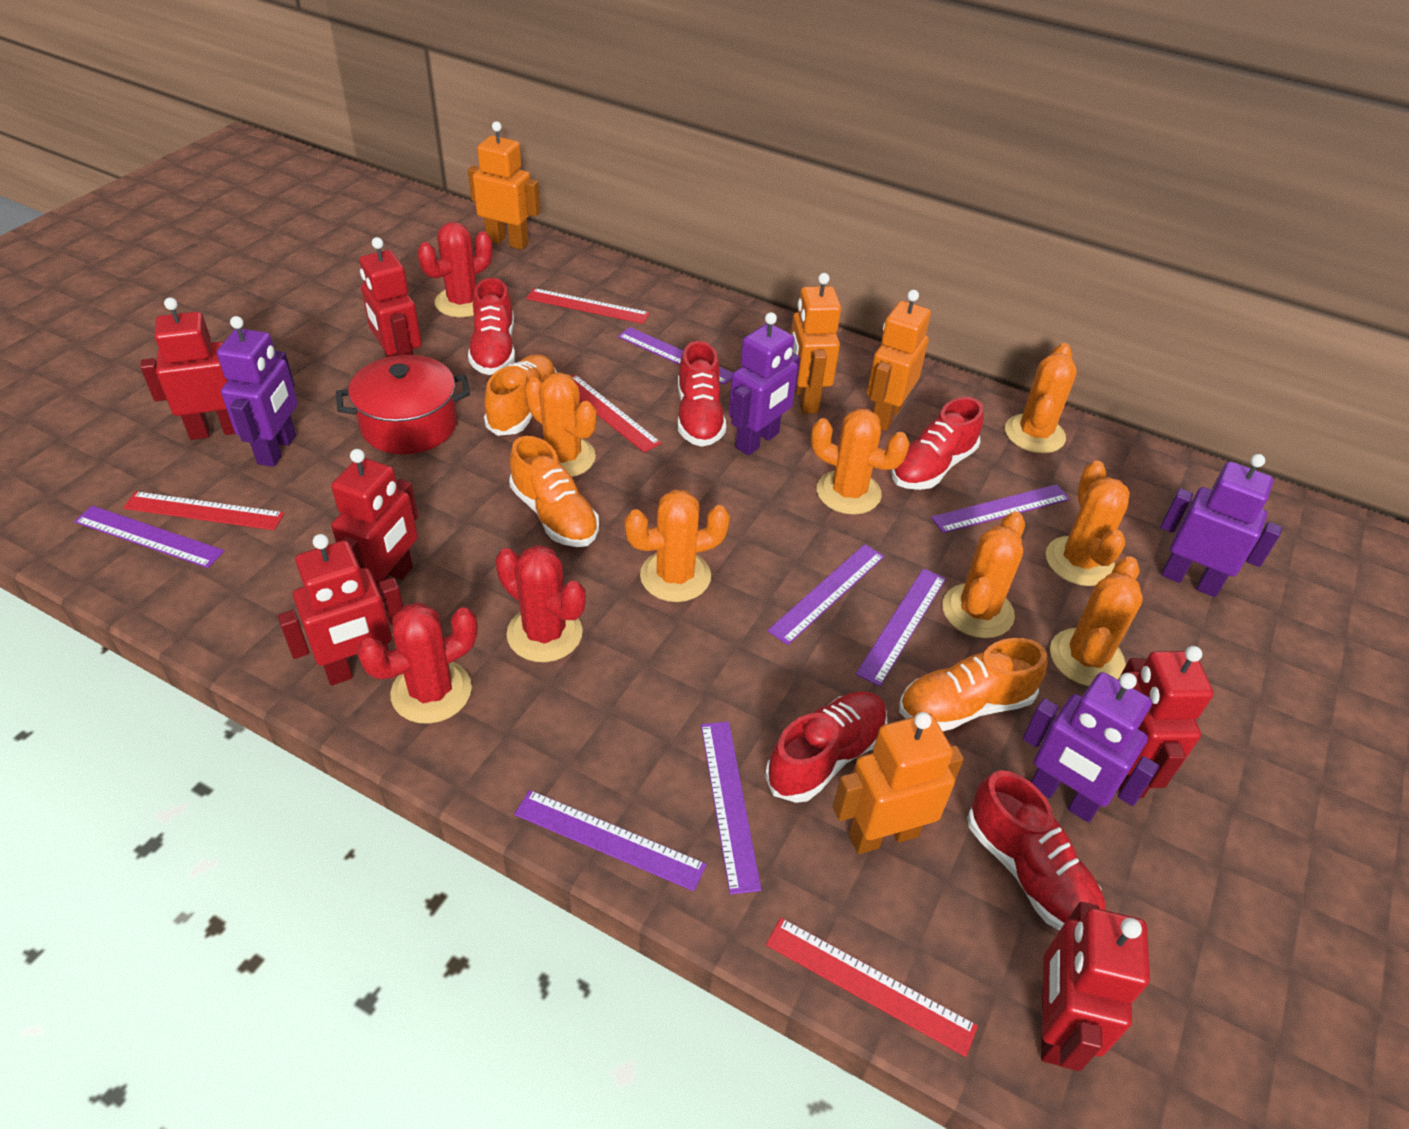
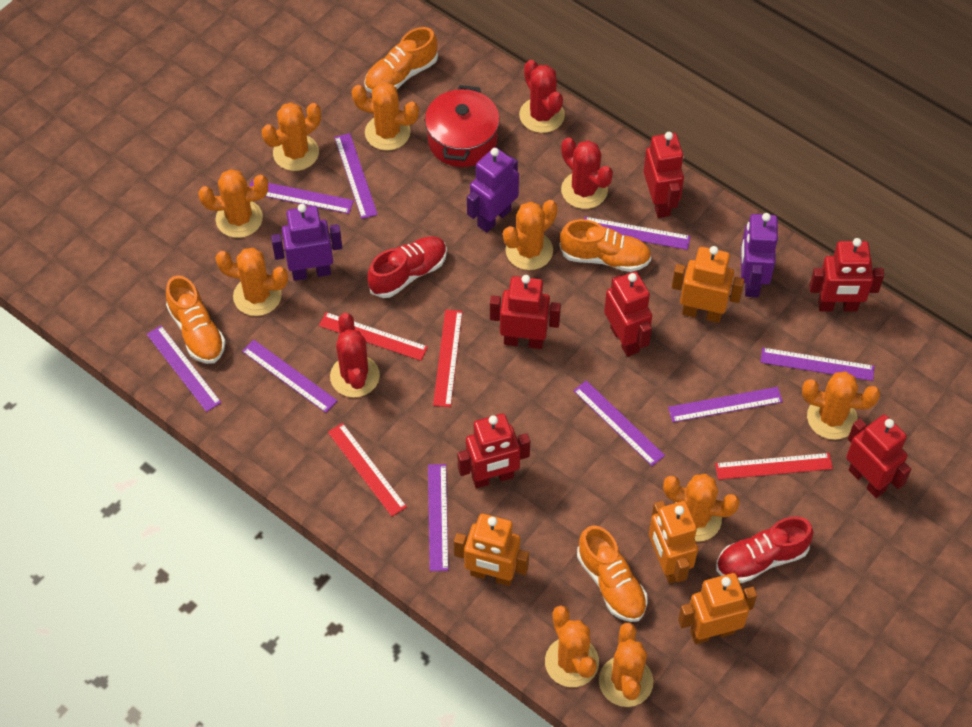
orange cactus: 7 -> 9
orange shoe: 3 -> 4
purple robot: 4 -> 3
purple ruler: 7 -> 9
red shoe: 5 -> 2

